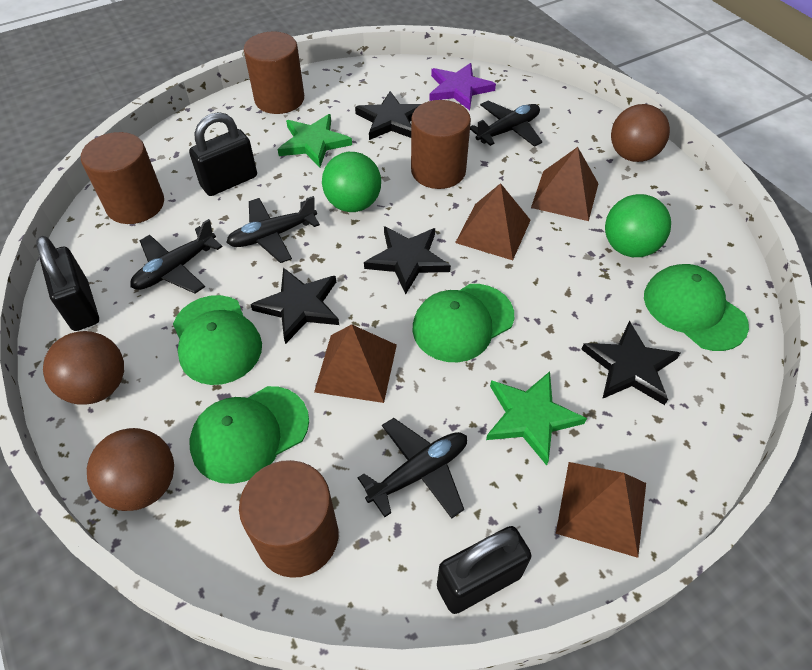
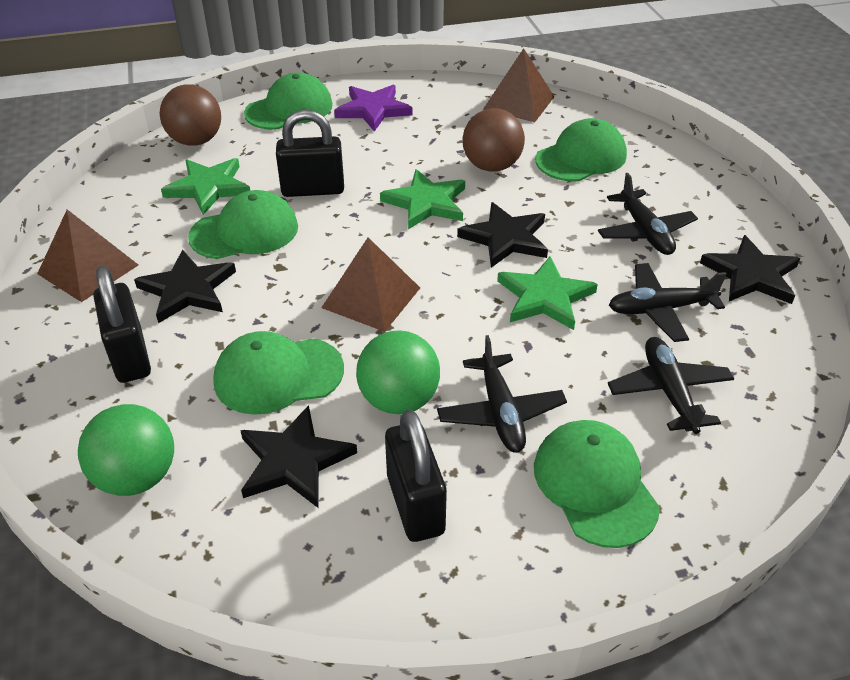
brown ball: 3 -> 2
brown cylinder: 4 -> 0
brown pyramid: 4 -> 3
green cap: 4 -> 5
green star: 2 -> 3

